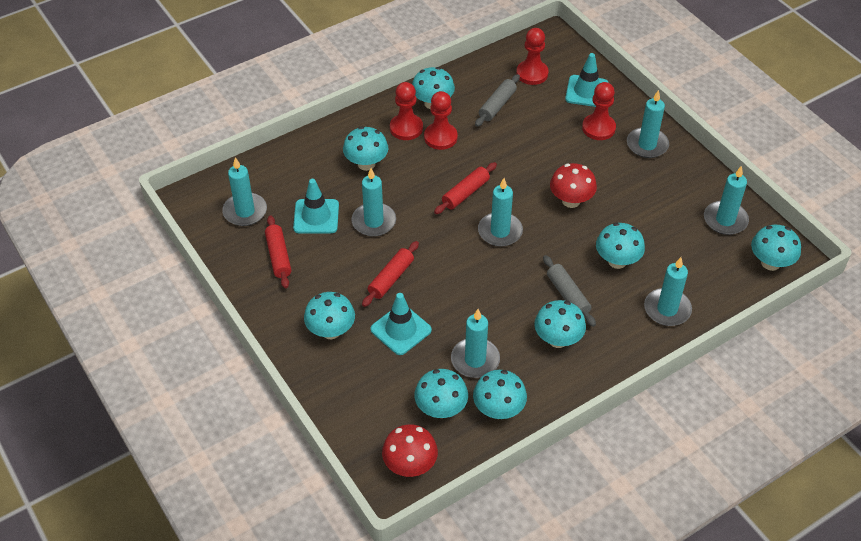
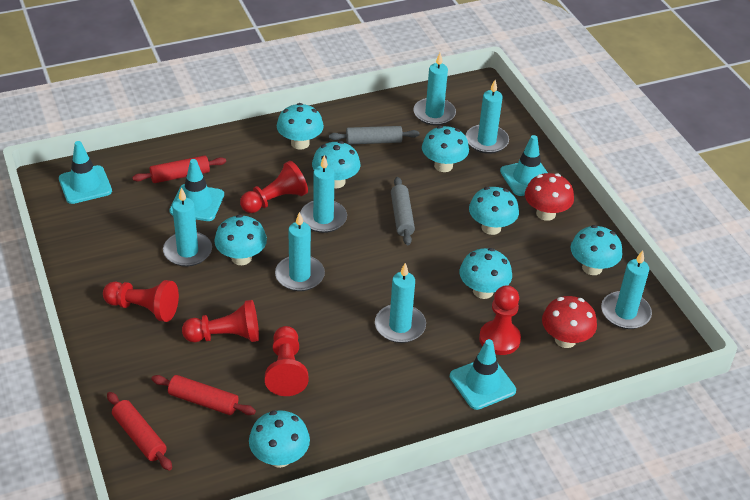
red pawn: 4 -> 5
turquoise traffic cone: 3 -> 4

